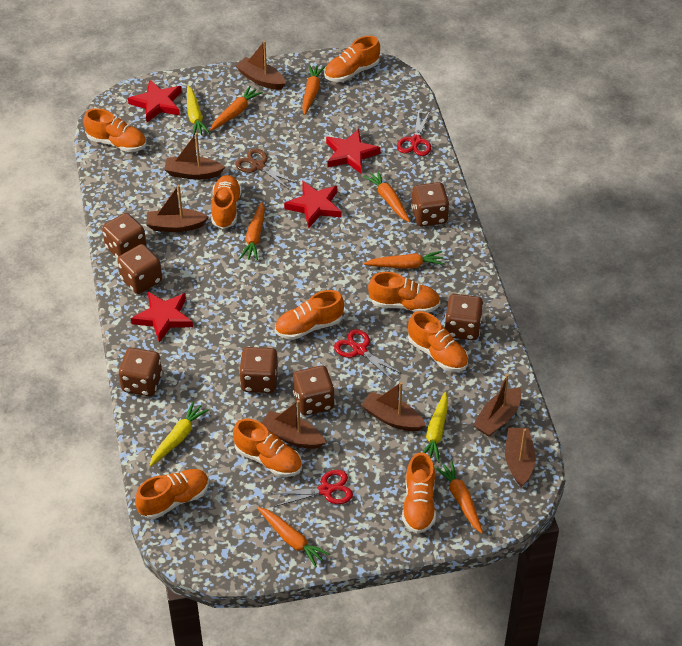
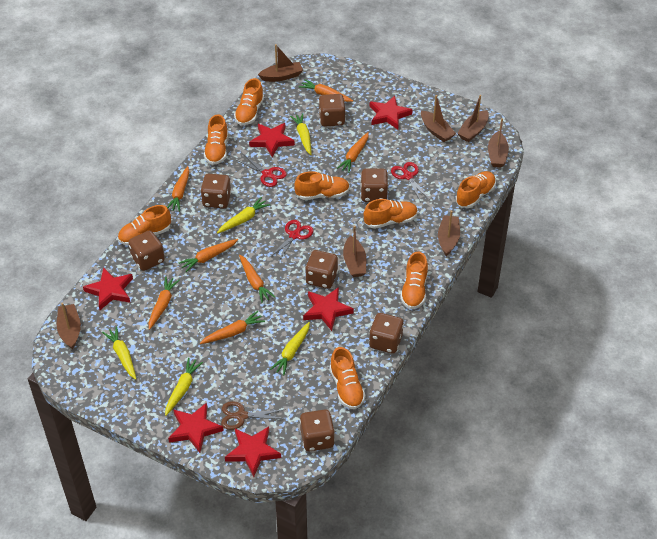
orange shoe: 9 -> 8
red star: 4 -> 6
yellow carrot: 3 -> 5

